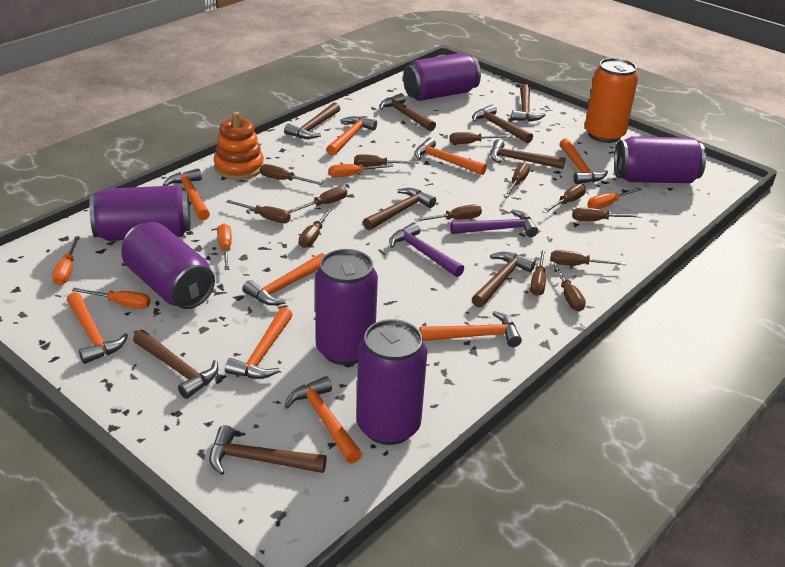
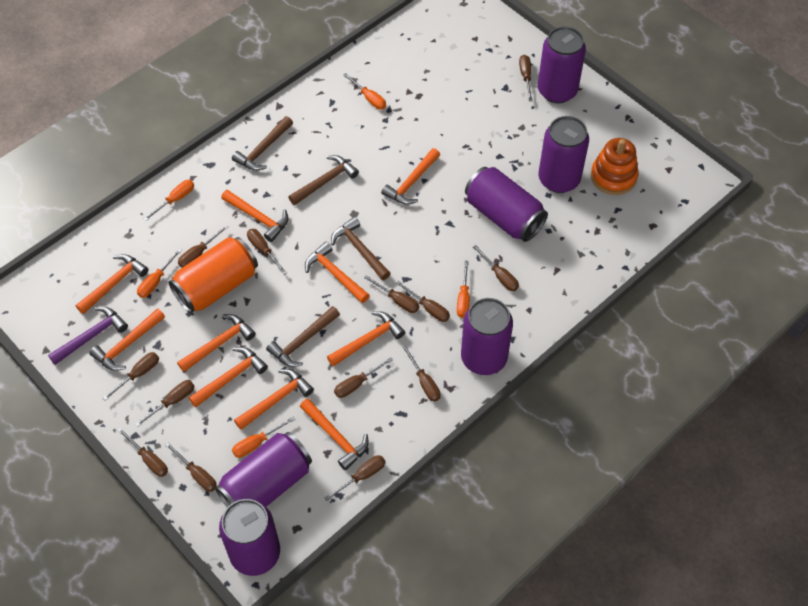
brown hammer: 9 -> 4
orange hammer: 9 -> 10
purple hammer: 2 -> 1

